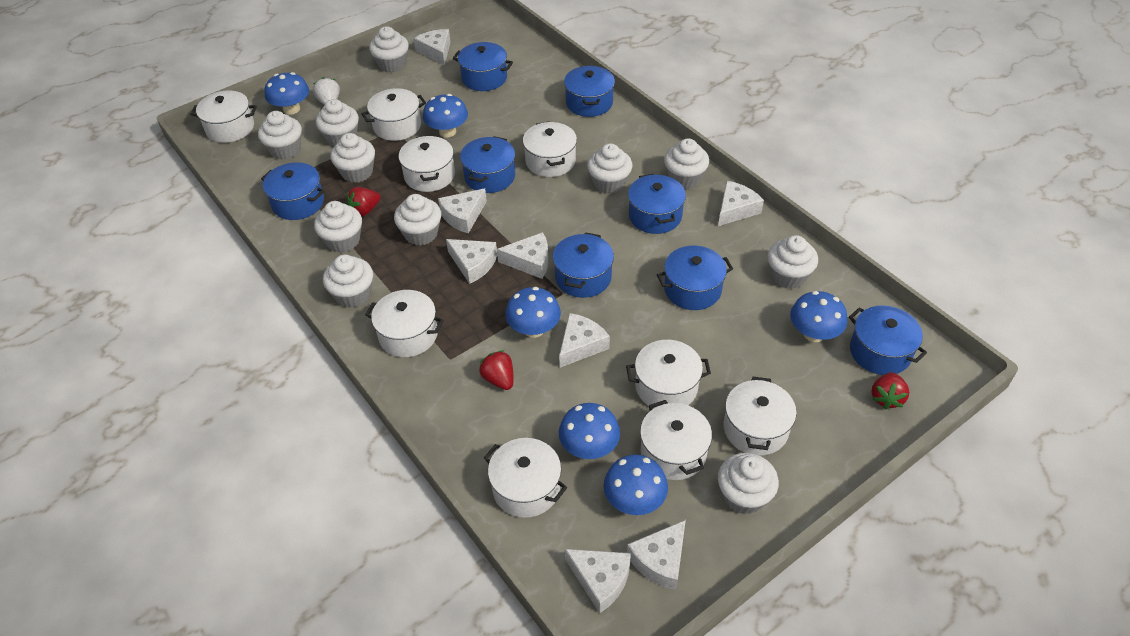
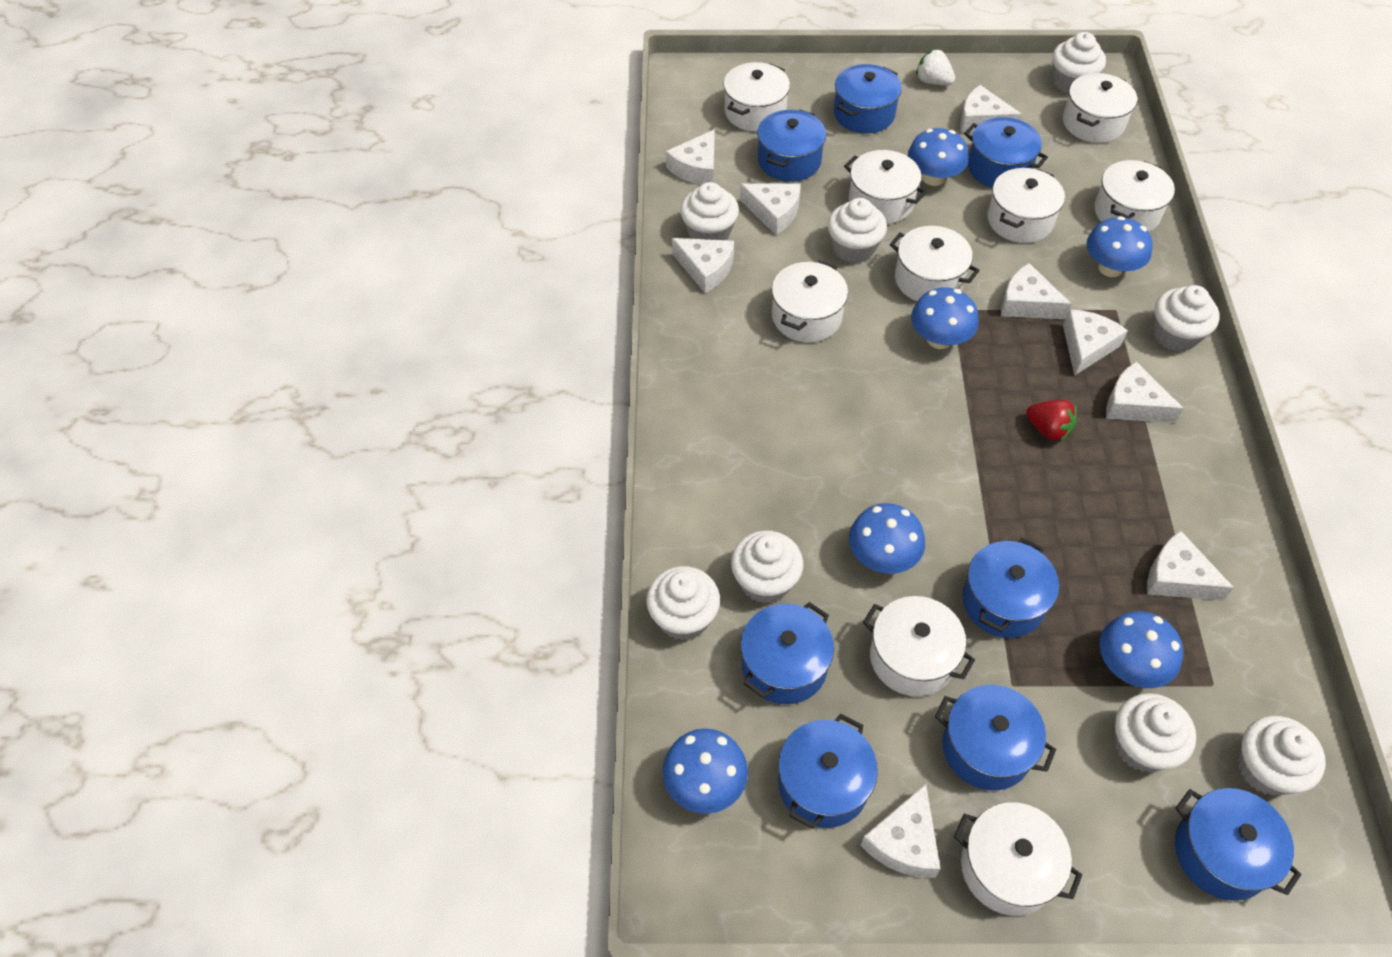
red strawberry: 3 -> 1
white cheese: 8 -> 9
white cupcake: 11 -> 8

